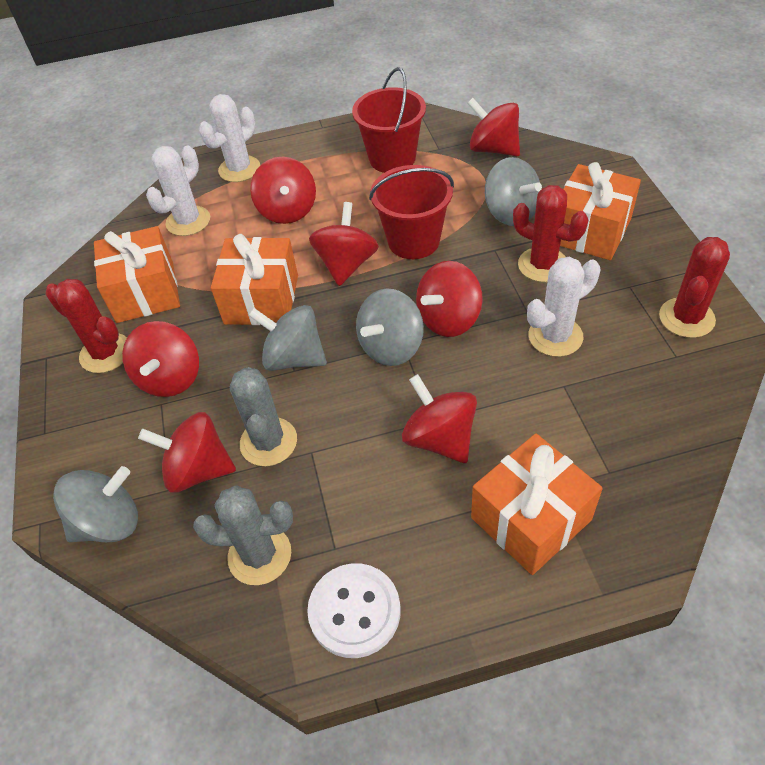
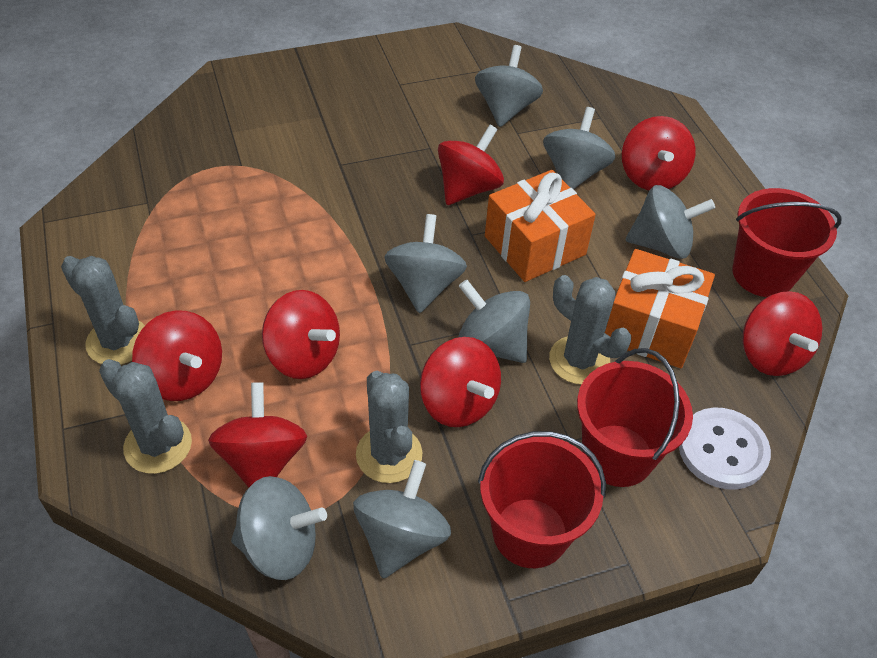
grey cactus: 2 -> 4
grey spinning top: 4 -> 7
orange gift: 4 -> 2
red bucket: 2 -> 3
red cactus: 3 -> 0
white cactus: 3 -> 0

